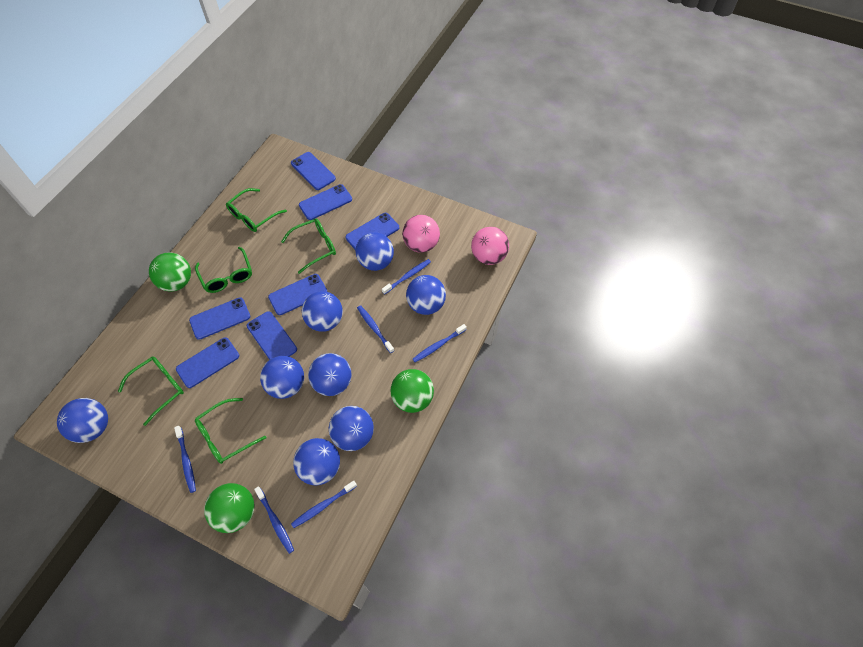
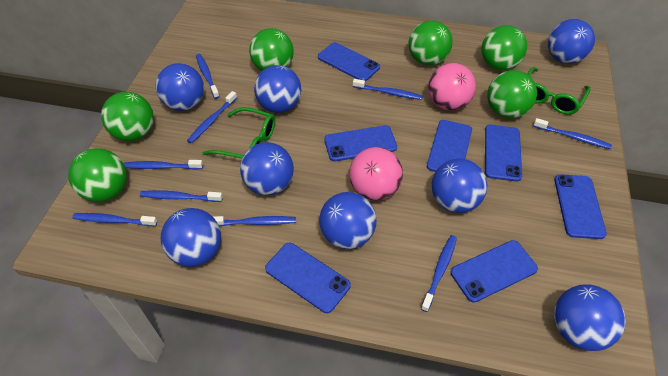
blue toothbrush: 6 -> 9
green ball: 3 -> 6
green glasses: 5 -> 2

